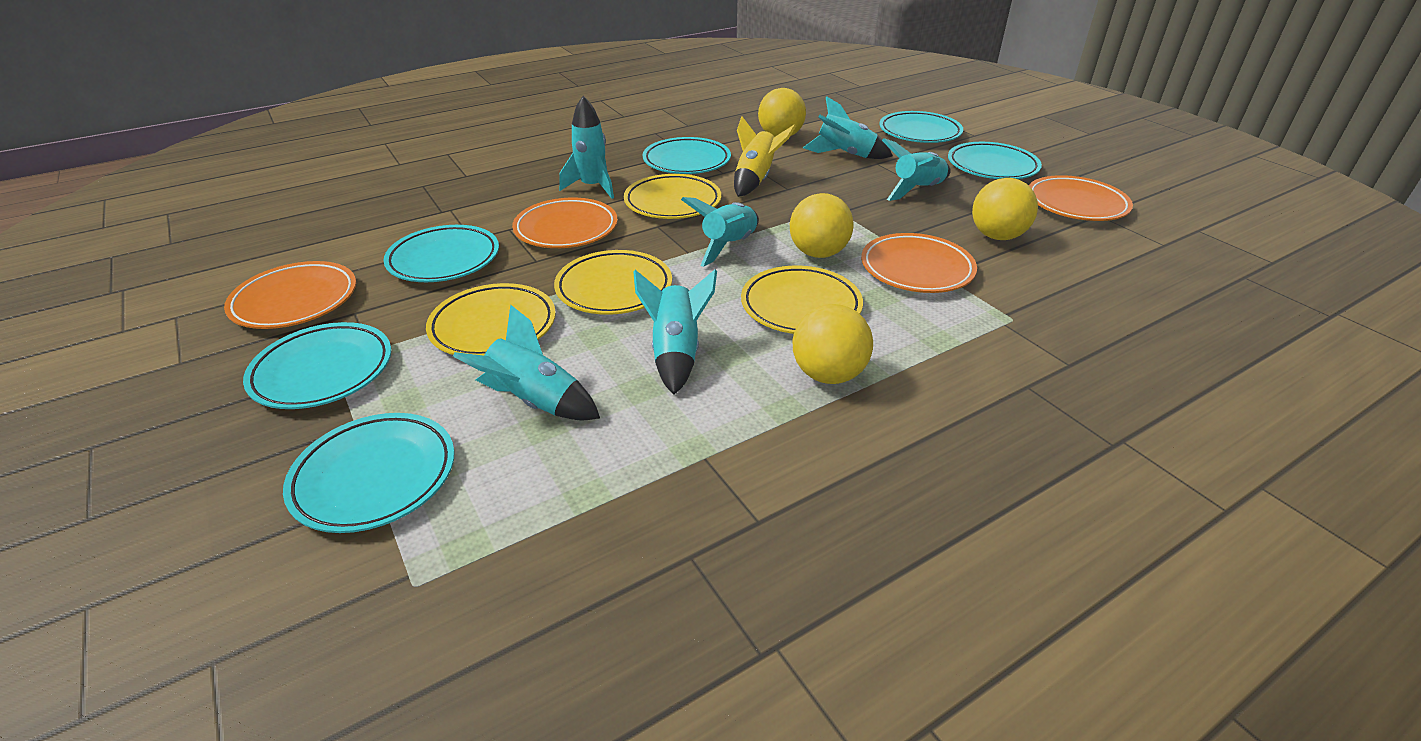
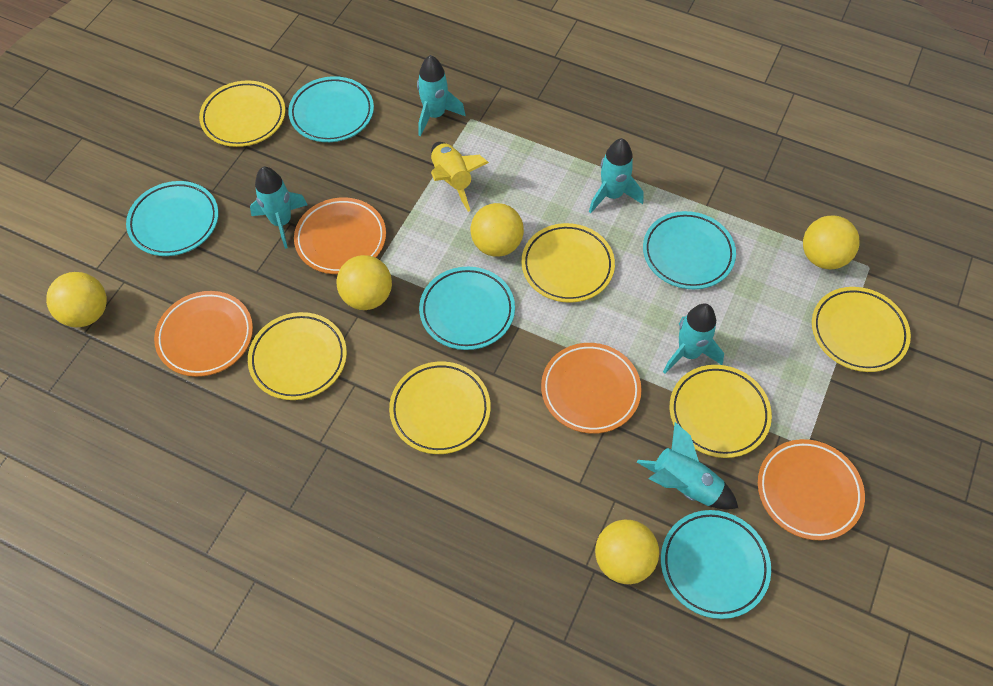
turquoise plate: 6 -> 5
turquoise rocket: 6 -> 5
yellow ball: 4 -> 5
yellow plate: 4 -> 6

